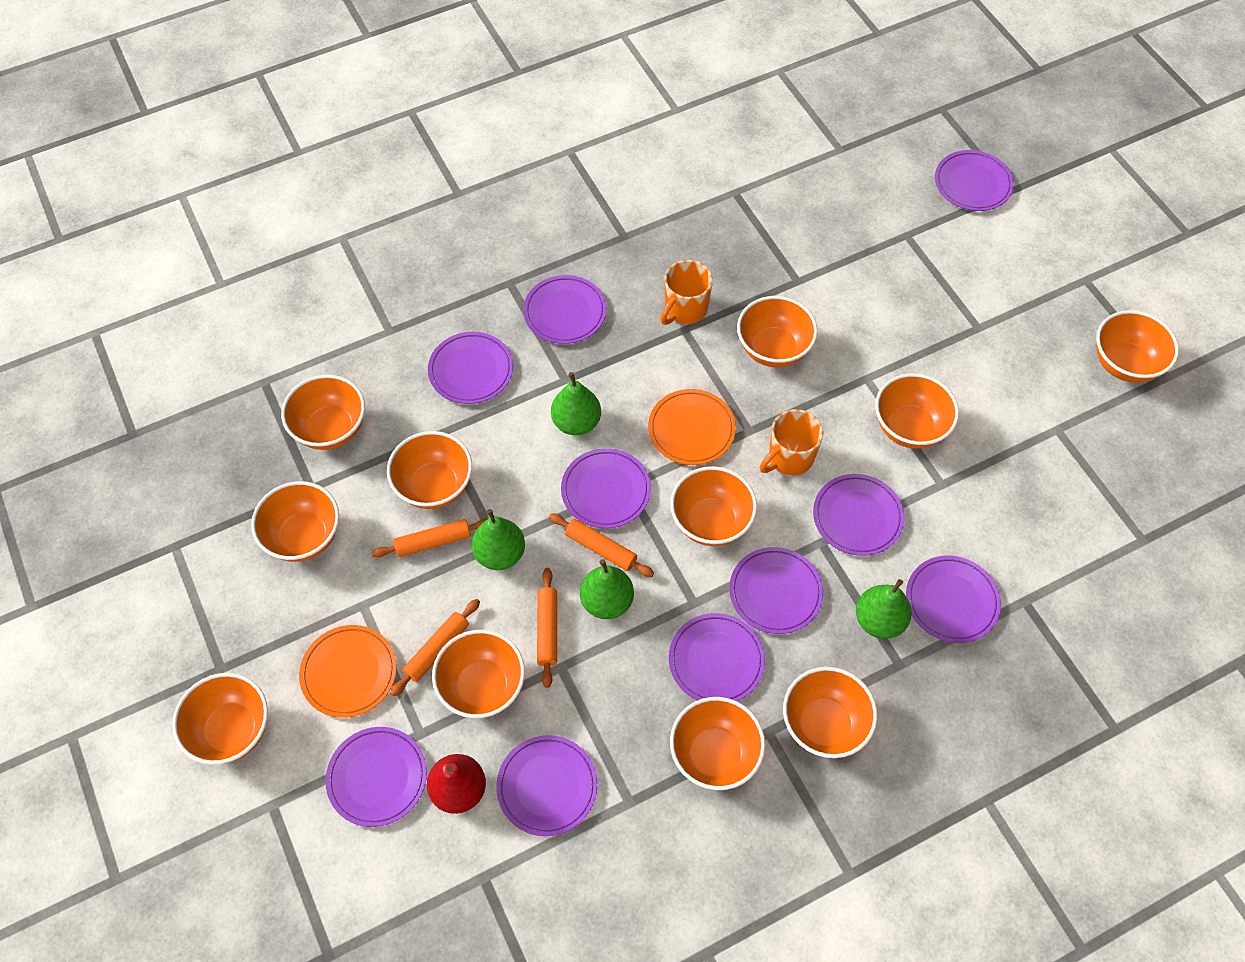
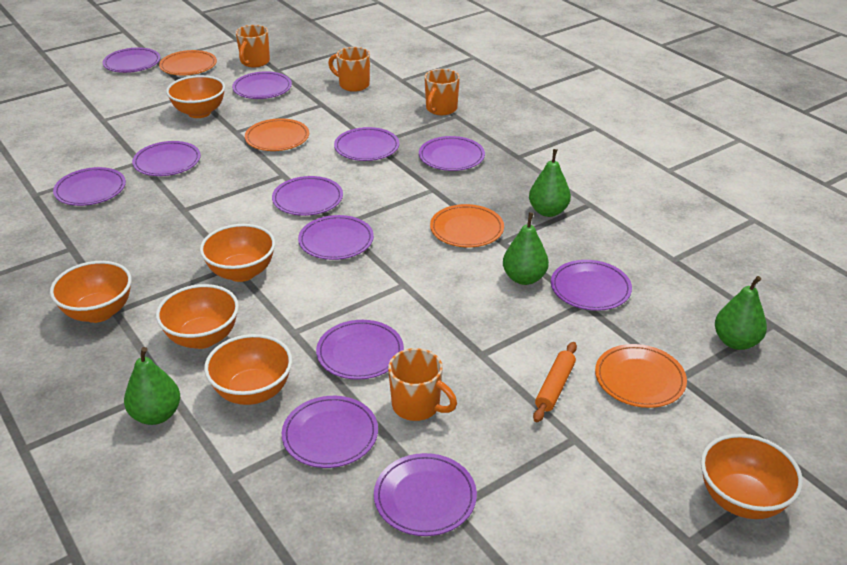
orange bowl: 11 -> 6
orange mug: 2 -> 4
orange plate: 2 -> 4
orange rolling pin: 4 -> 1
purple plate: 10 -> 12
red pear: 1 -> 0

